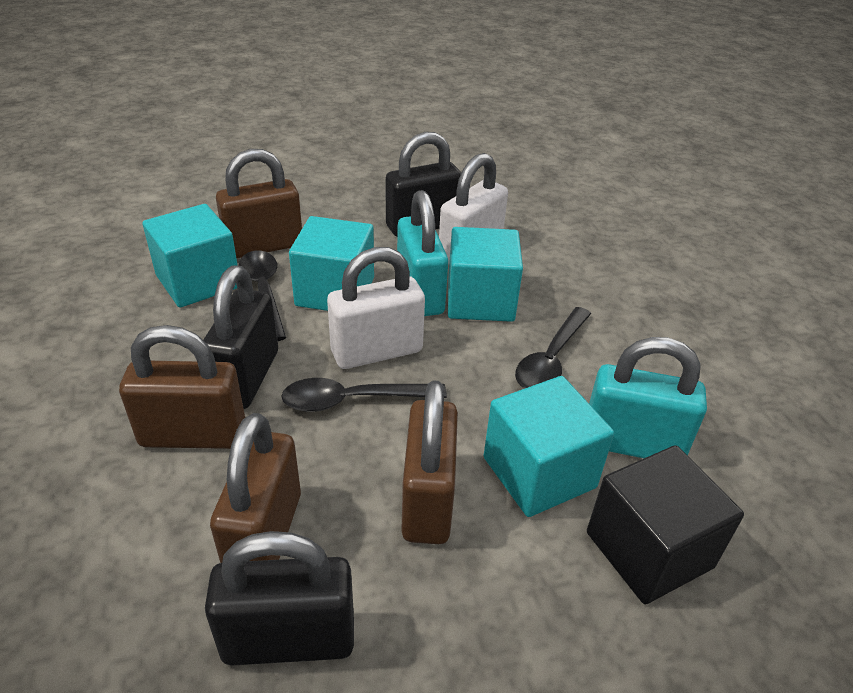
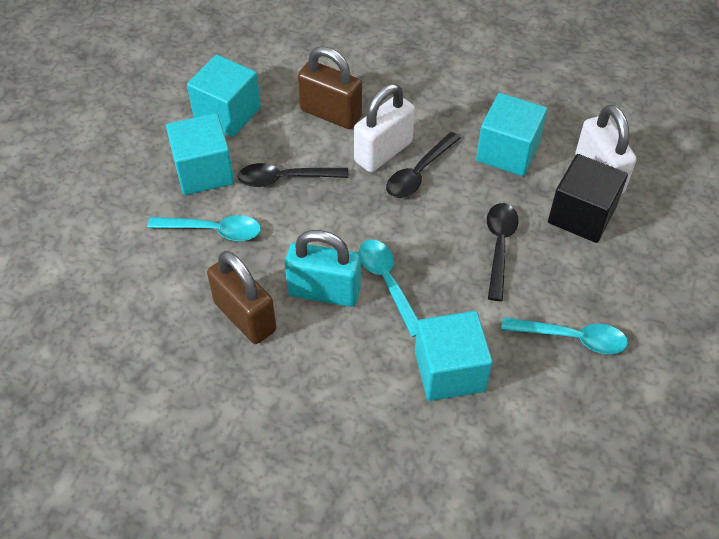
black padlock: 3 -> 0
brown padlock: 4 -> 2
turquoise padlock: 2 -> 1
turquoise spoon: 0 -> 3

